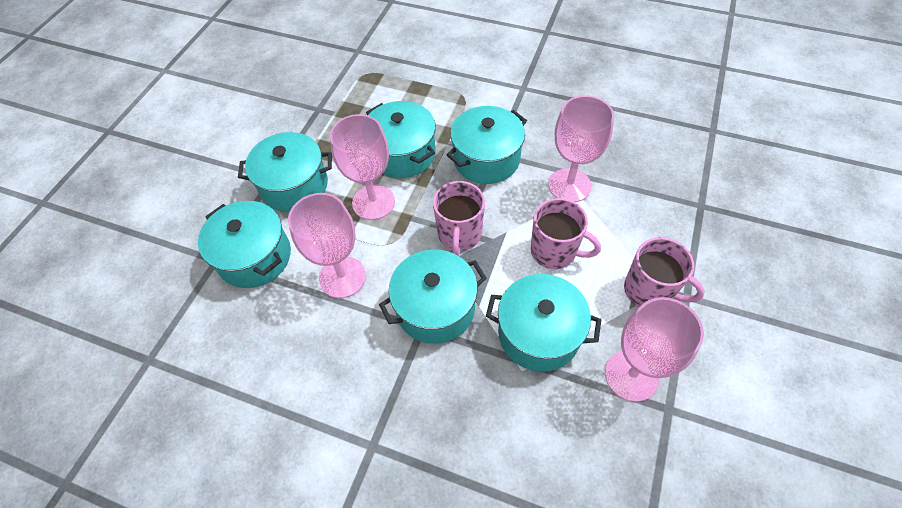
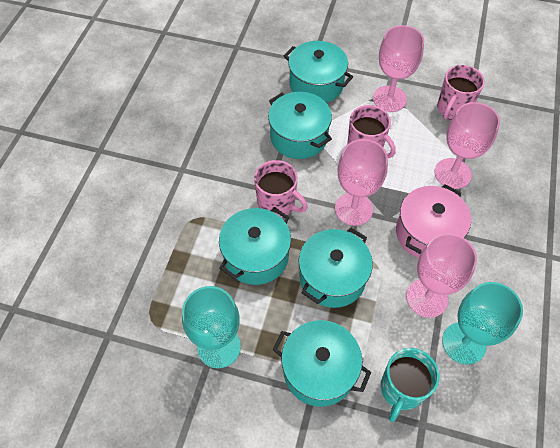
pink pot: 0 -> 1
turquoise goblet: 0 -> 2
turquoise mug: 0 -> 1
turquoise pot: 6 -> 5

